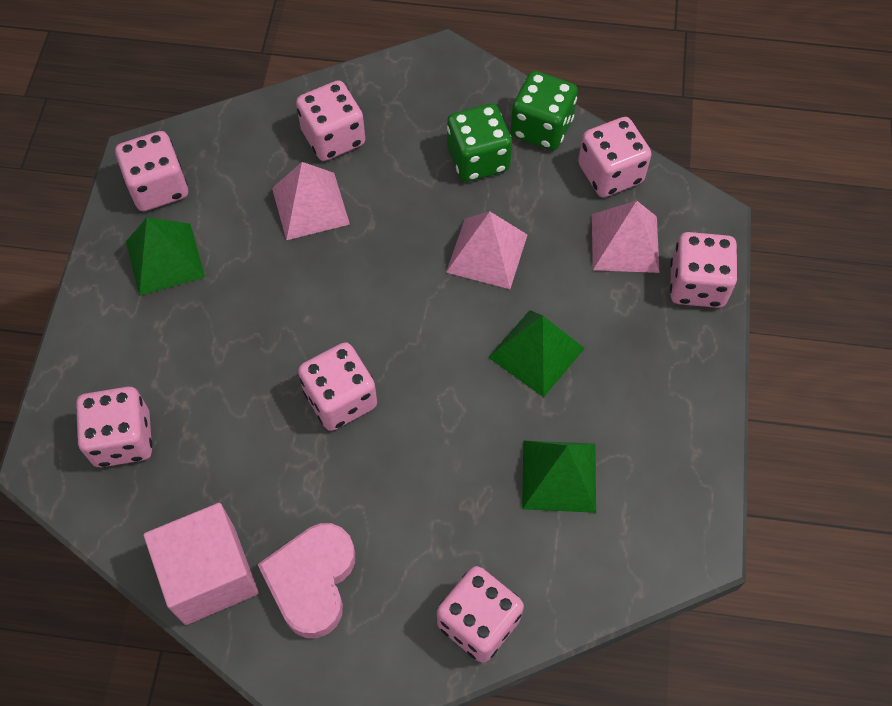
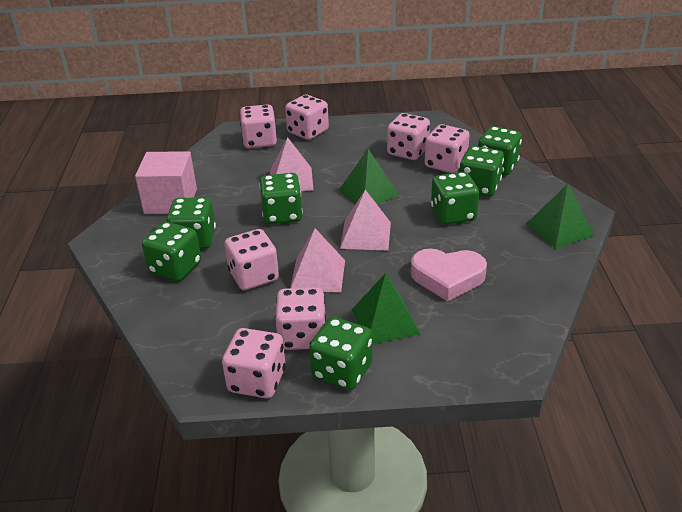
green dice: 2 -> 7

